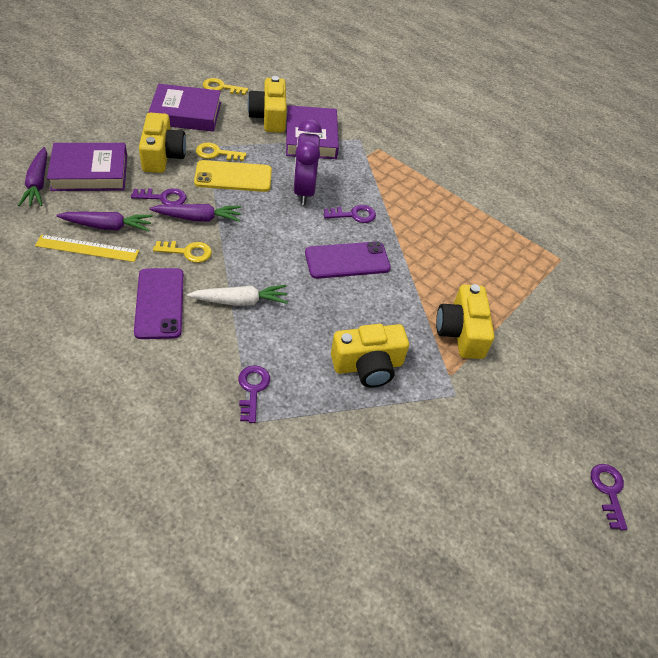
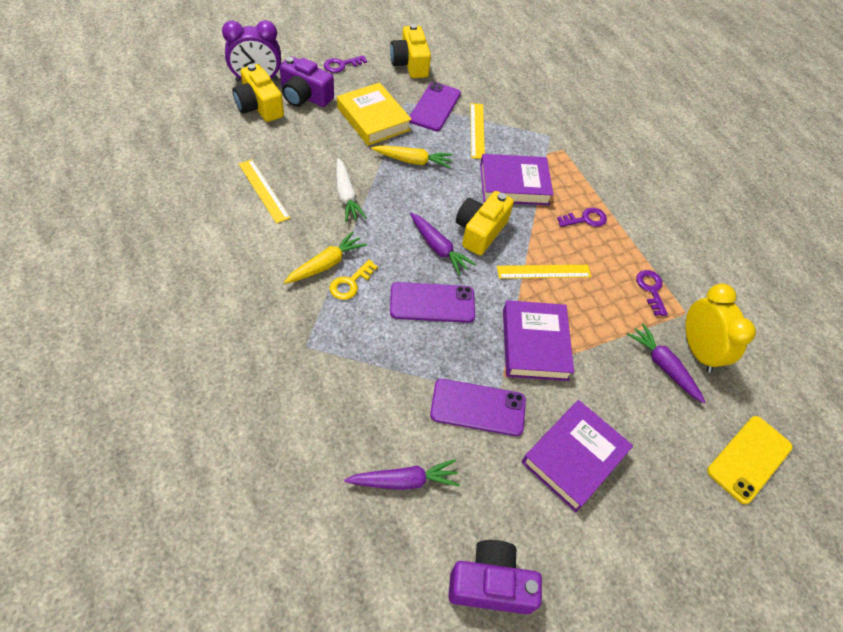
purple camera: 0 -> 2
purple key: 4 -> 3
purple phone: 2 -> 3
yellow book: 0 -> 1
yellow camera: 4 -> 3
yellow carrot: 0 -> 2
yellow clock: 0 -> 1
yellow key: 3 -> 1
yellow ruler: 1 -> 3

